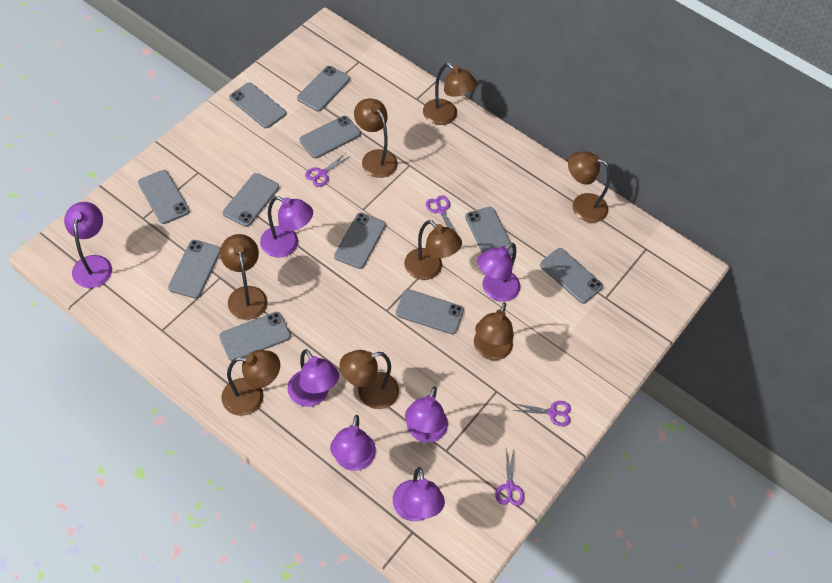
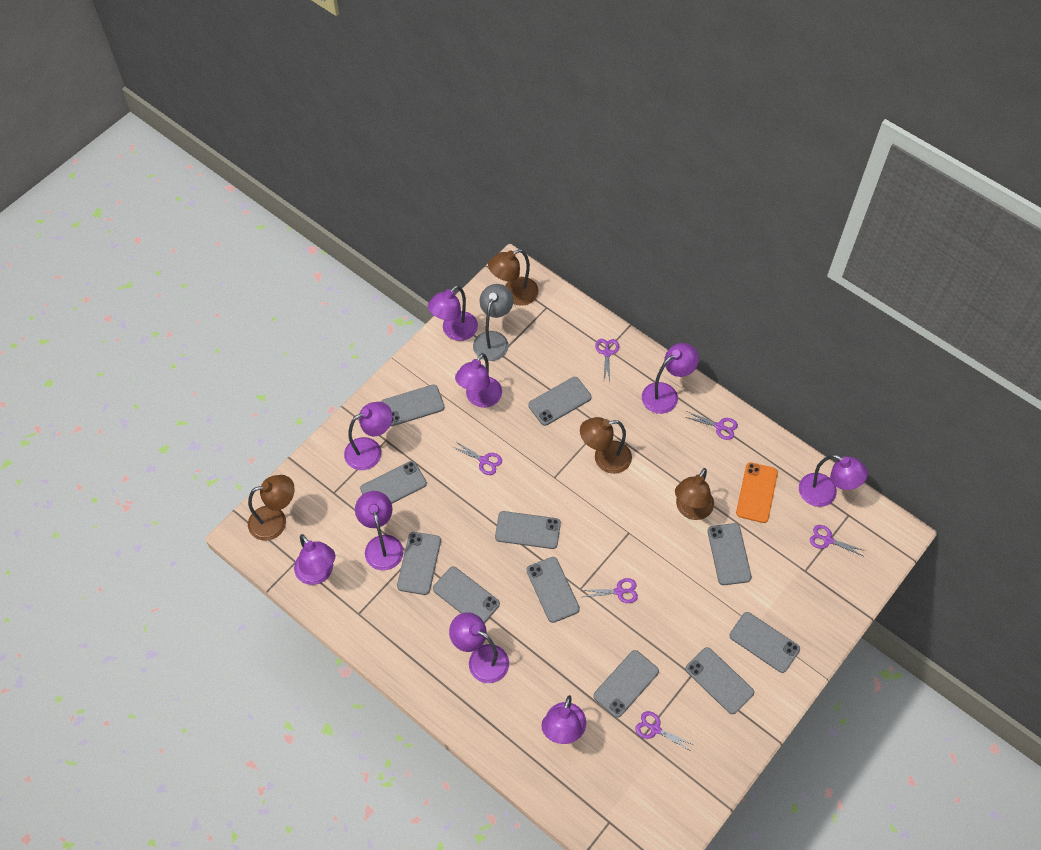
brown lamp: 8 -> 4
grey lamp: 0 -> 1
orange phone: 0 -> 1
purple lamp: 7 -> 9
purple scissors: 4 -> 6

